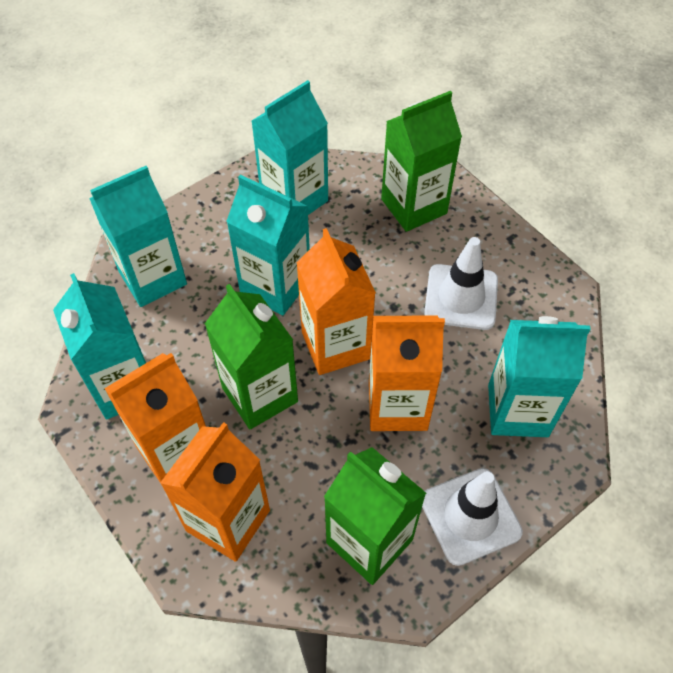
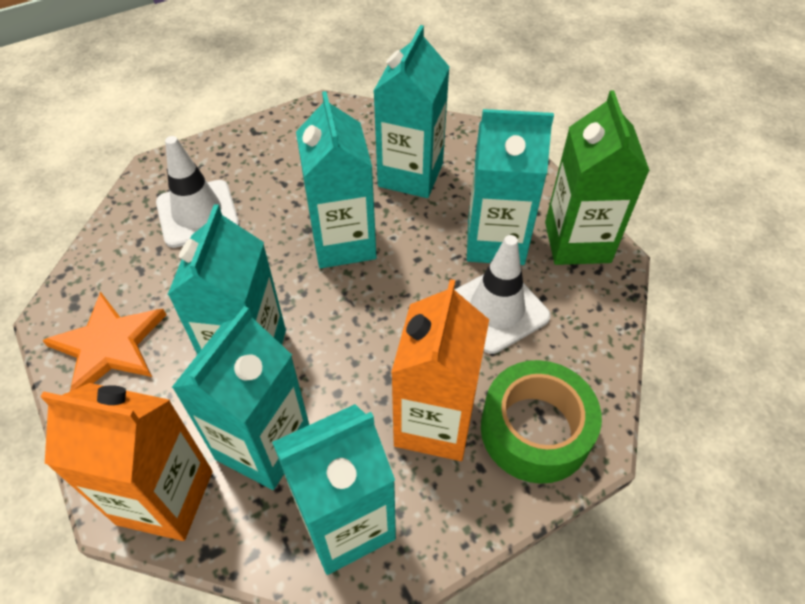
green carton: 3 -> 1
green tape: 0 -> 1
orange carton: 4 -> 2
orange star: 0 -> 1
turquoise carton: 5 -> 6

